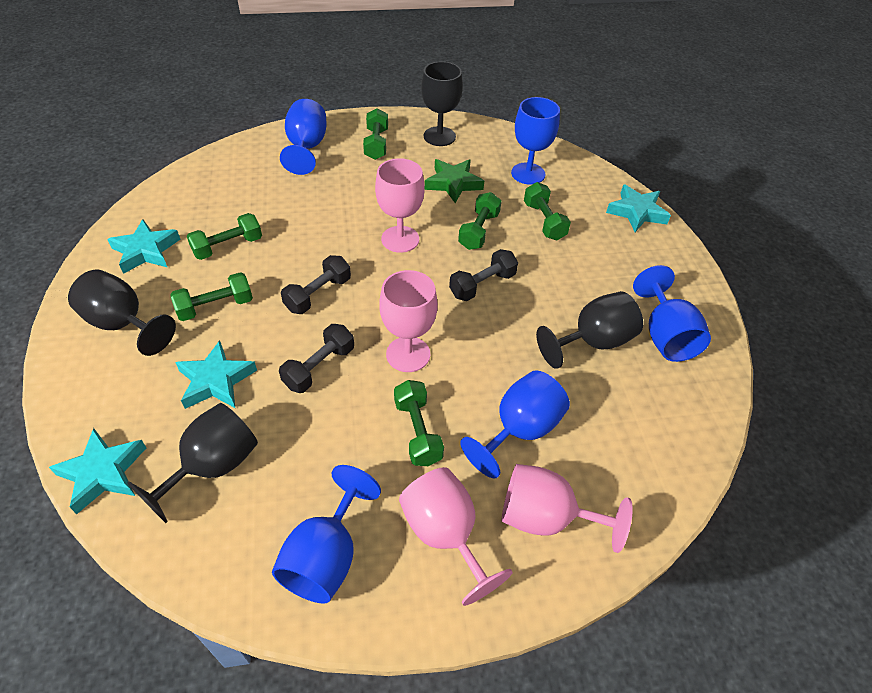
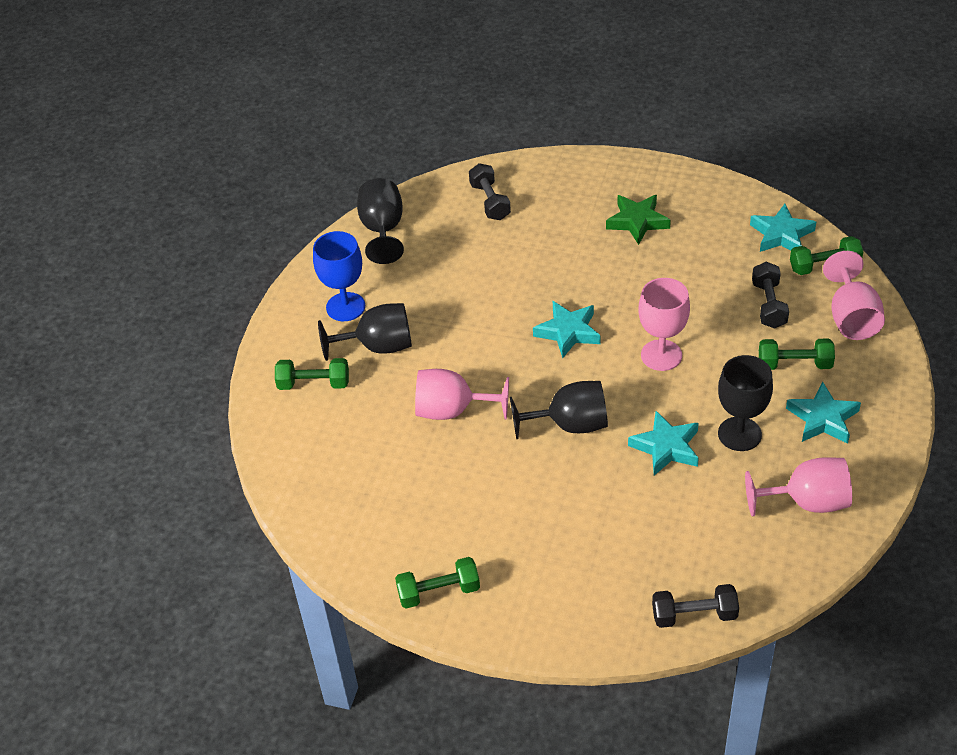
blue goblet: 5 -> 1
green dumbbell: 6 -> 4

